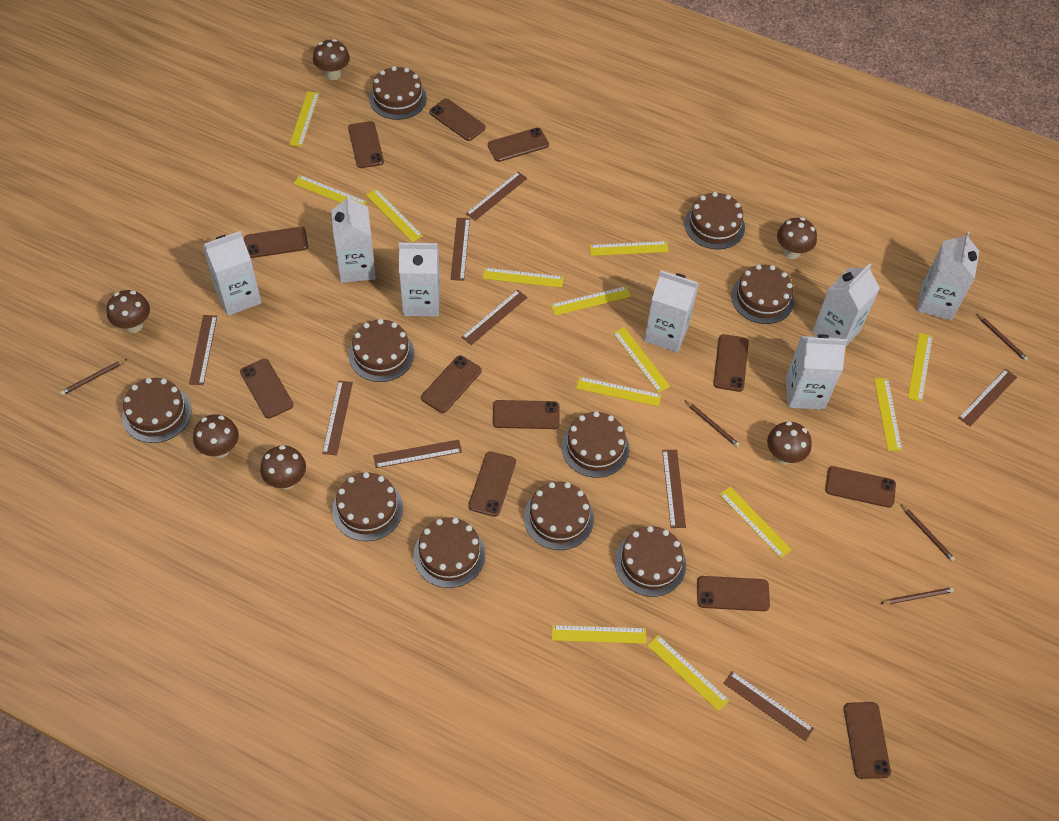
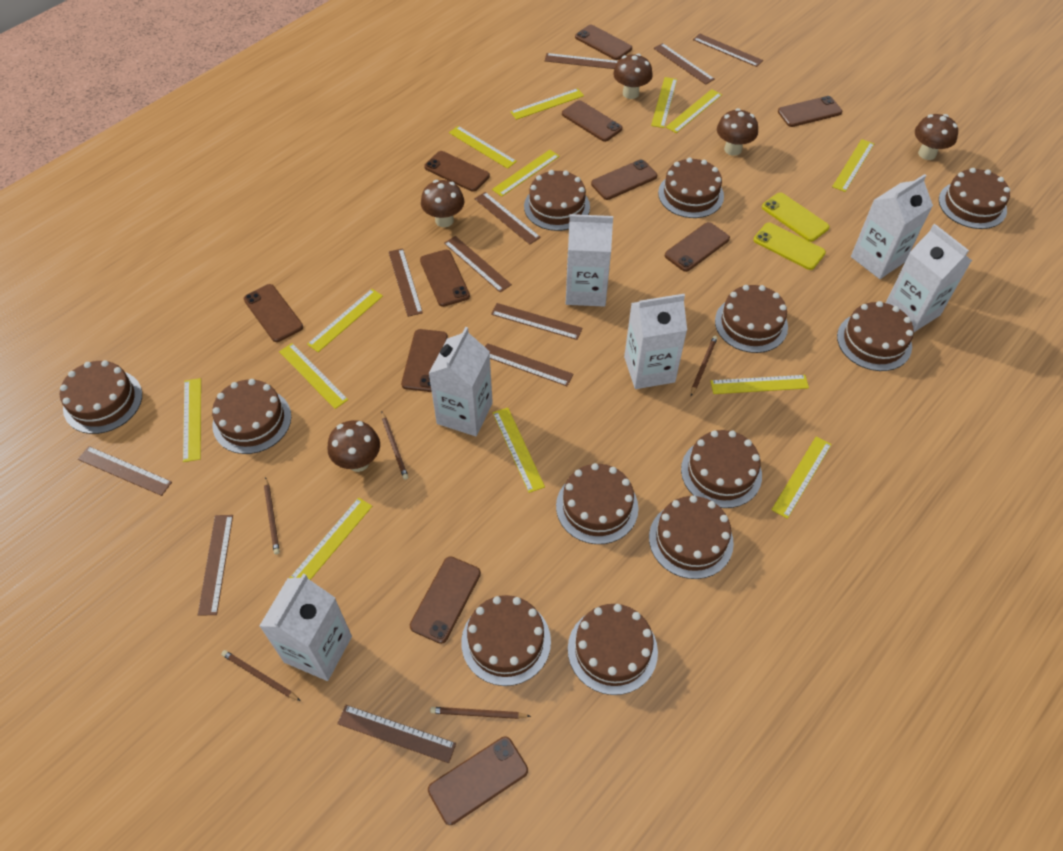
brown cake: 10 -> 12
brown mushroom: 6 -> 5
brown phone: 12 -> 11
brown ruler: 9 -> 11
white carton: 7 -> 6
yellow phone: 0 -> 2

